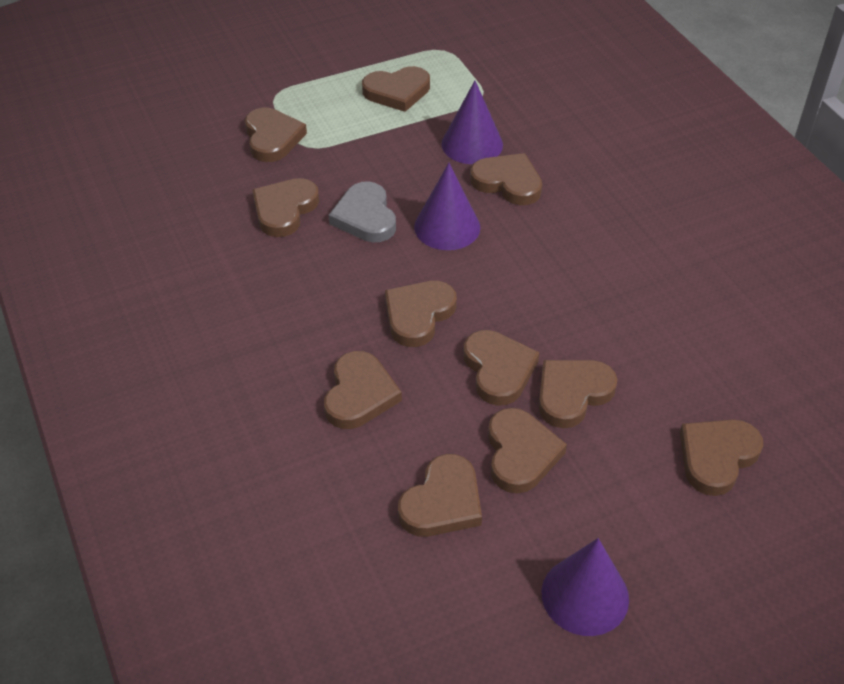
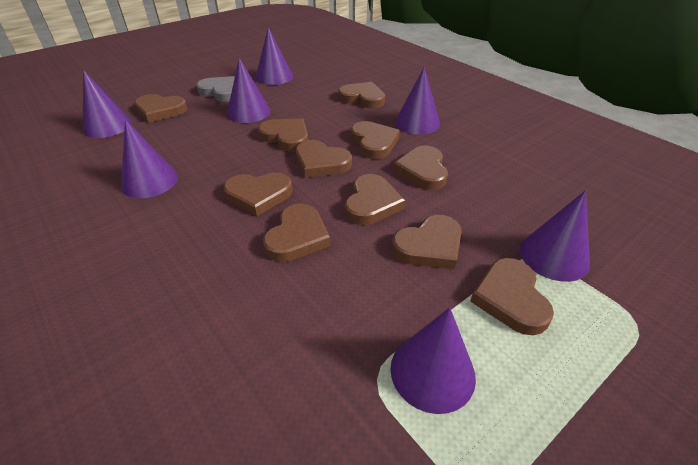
purple cone: 3 -> 7

